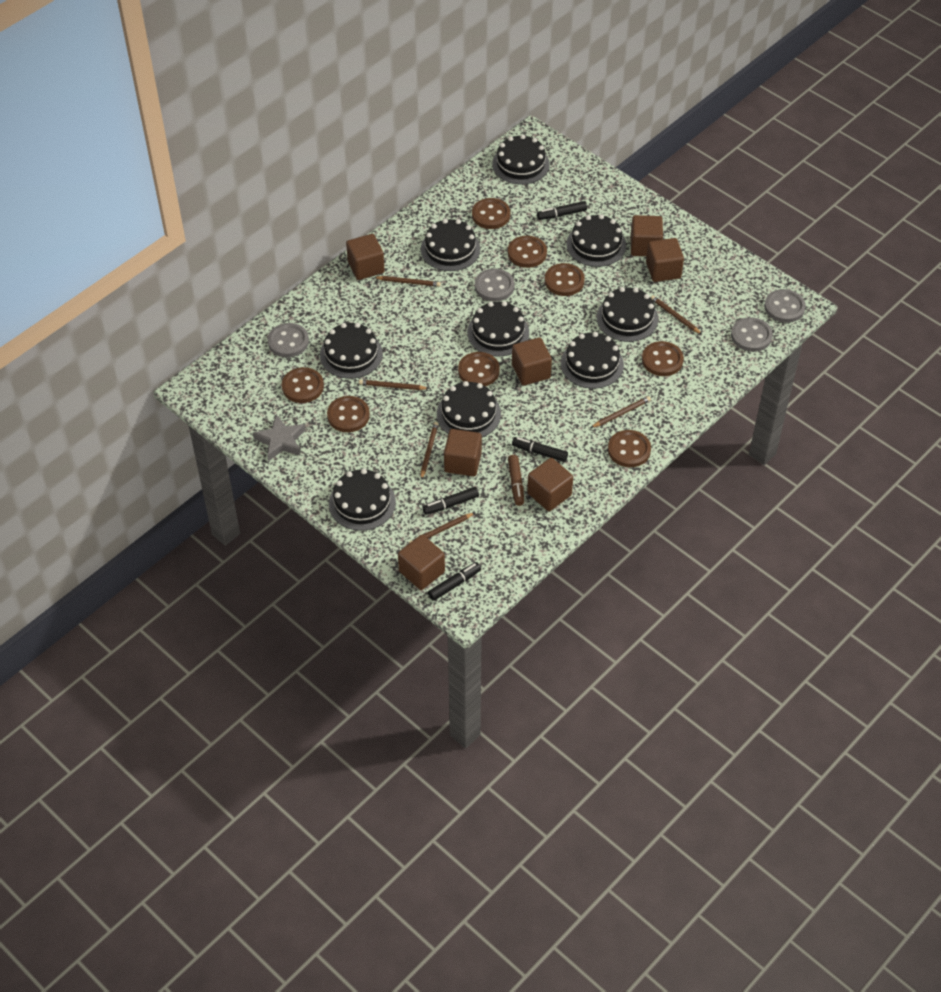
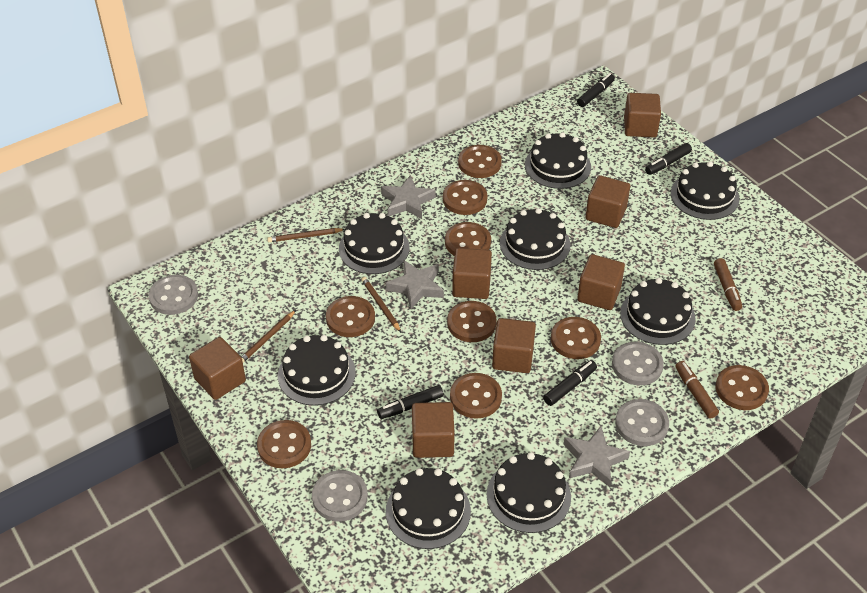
black cake: 9 -> 8
brown button: 8 -> 9
brown marker: 1 -> 2
brown pencil: 6 -> 3
grey star: 1 -> 3

